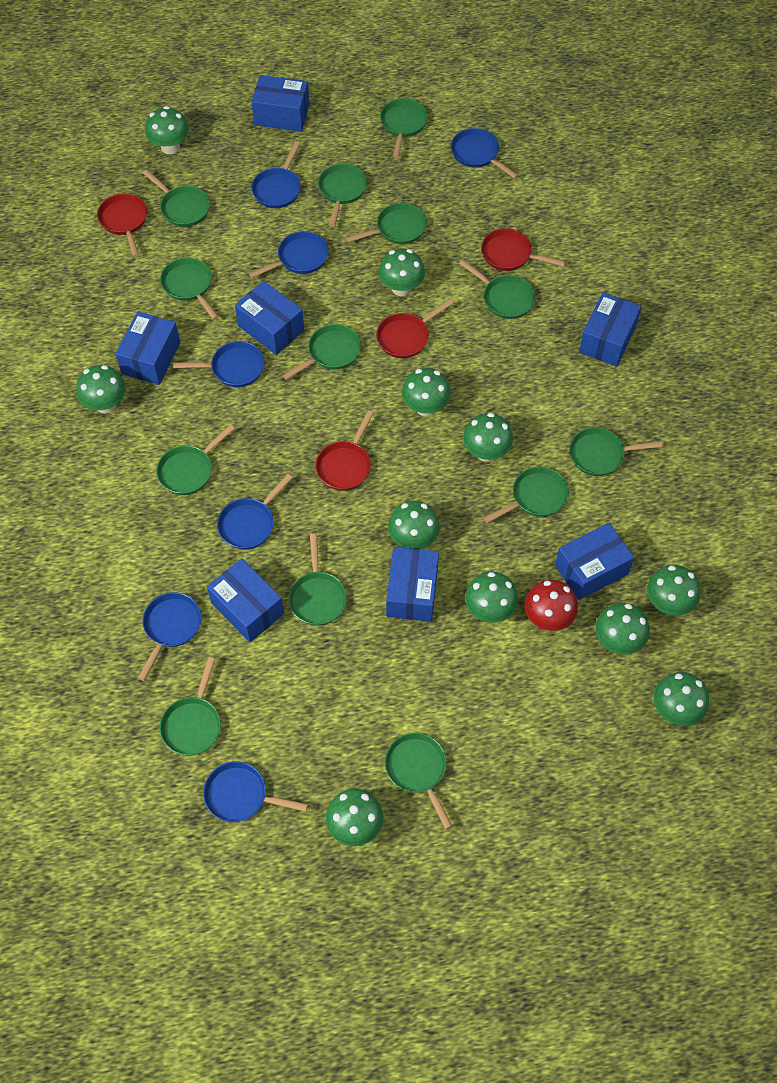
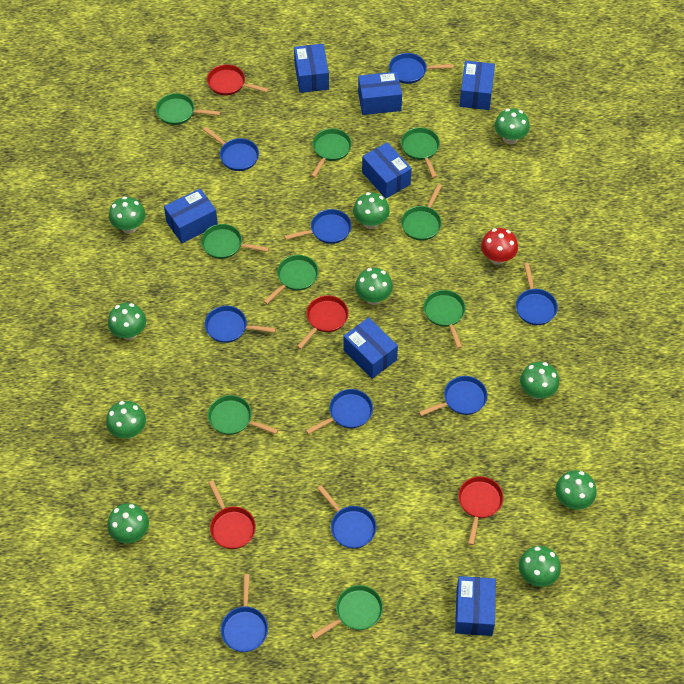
blue pan: 7 -> 9
green mushroom: 11 -> 10
green pan: 13 -> 9

